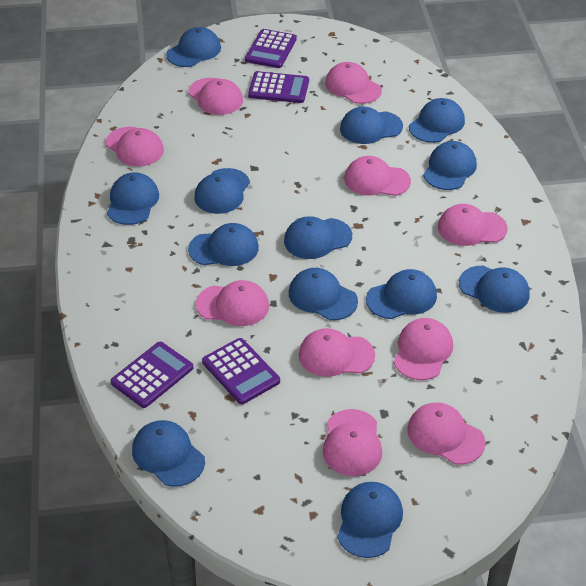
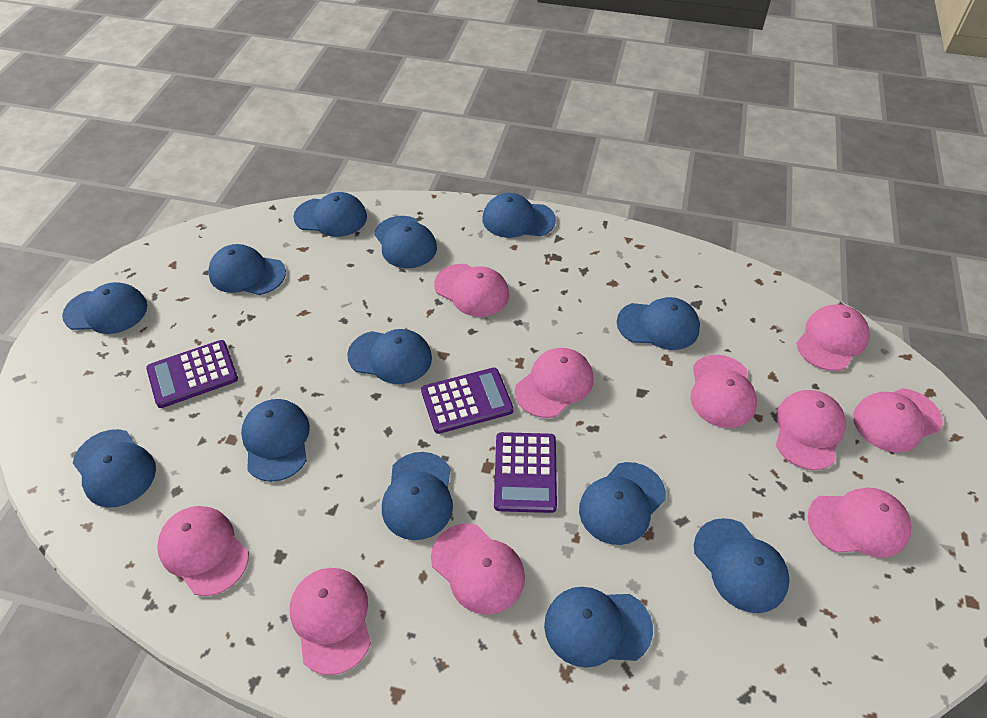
purple calculator: 4 -> 3

